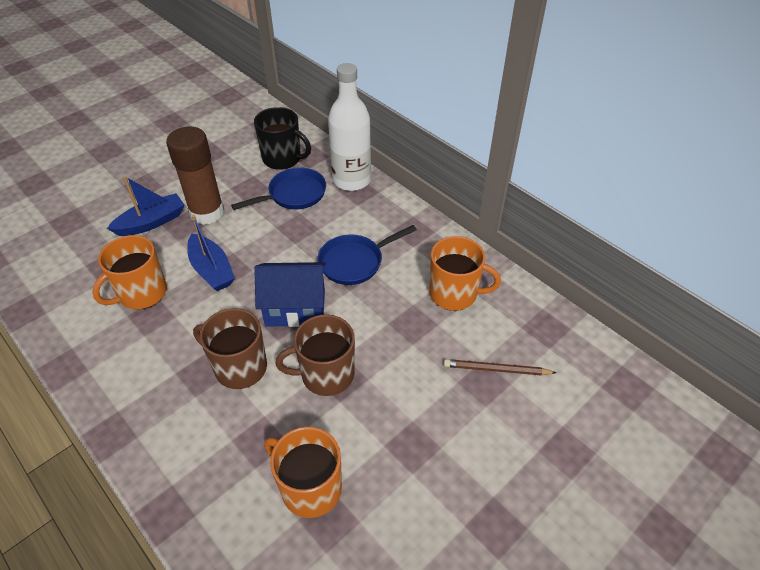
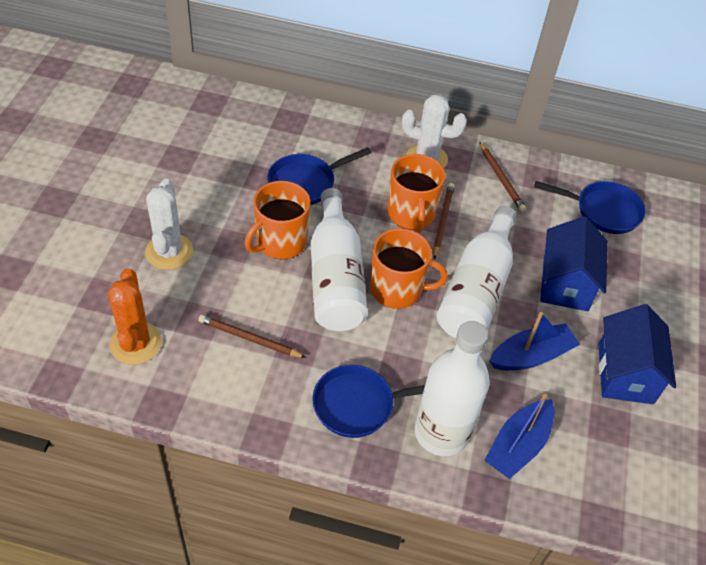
black mug: 1 -> 0
blue house: 1 -> 2
blue pan: 2 -> 3
brown glue stick: 1 -> 0
brown mug: 2 -> 0
brown pencil: 1 -> 3
orange cactus: 0 -> 1
white bottle: 1 -> 3
white cactus: 0 -> 2

